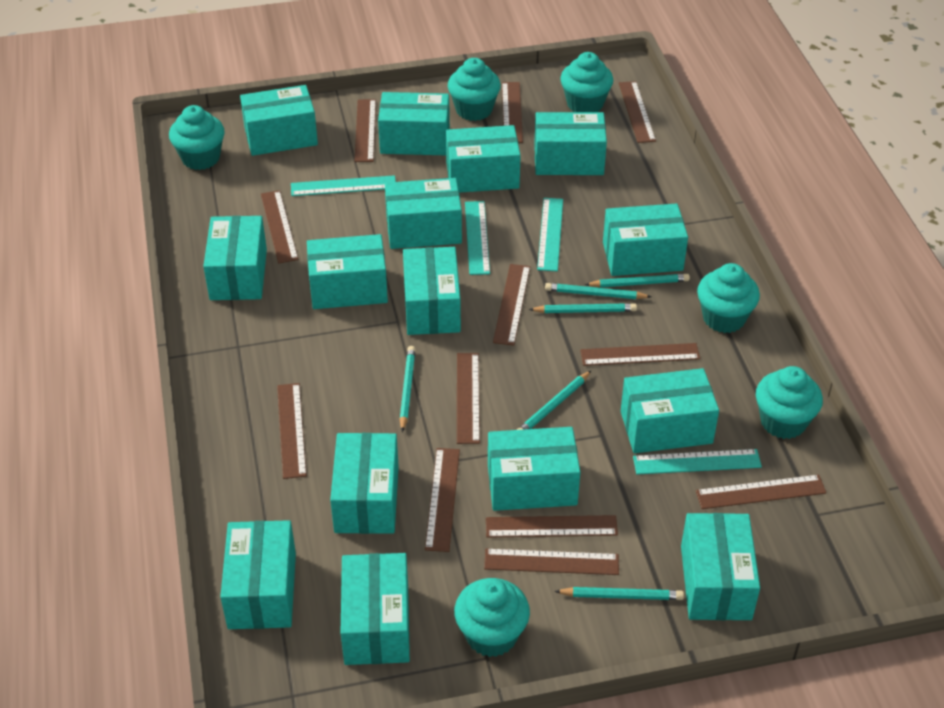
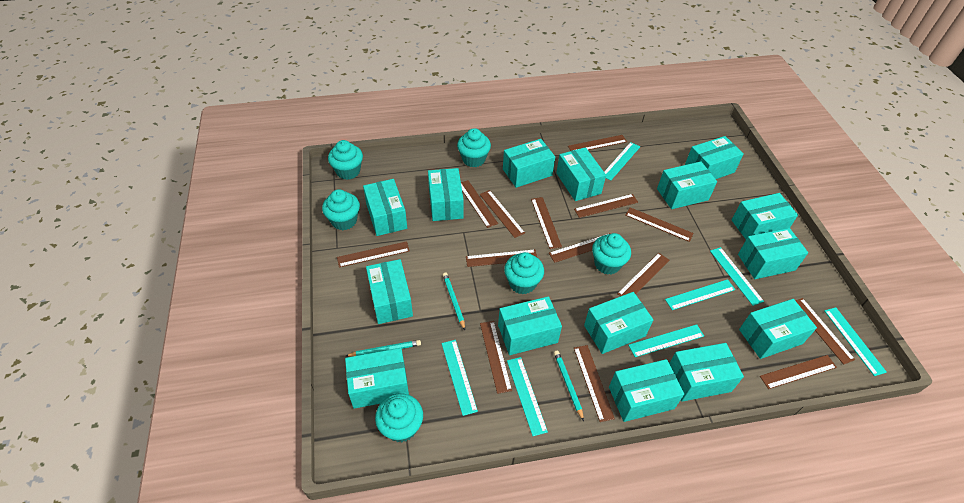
brown ruler: 12 -> 14
turquoise pencil: 6 -> 3
turquoise ruler: 4 -> 7

